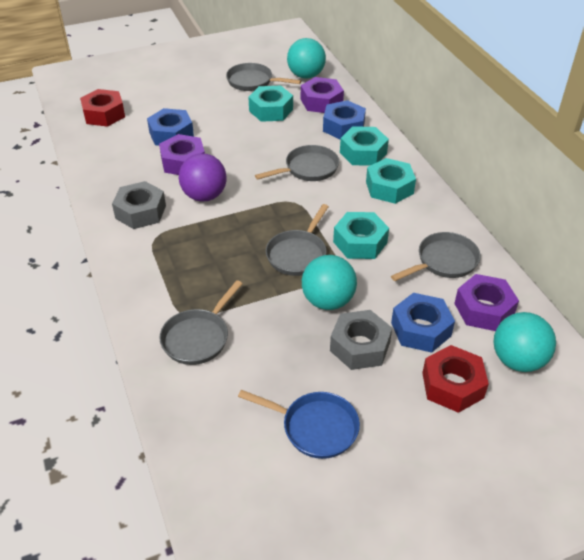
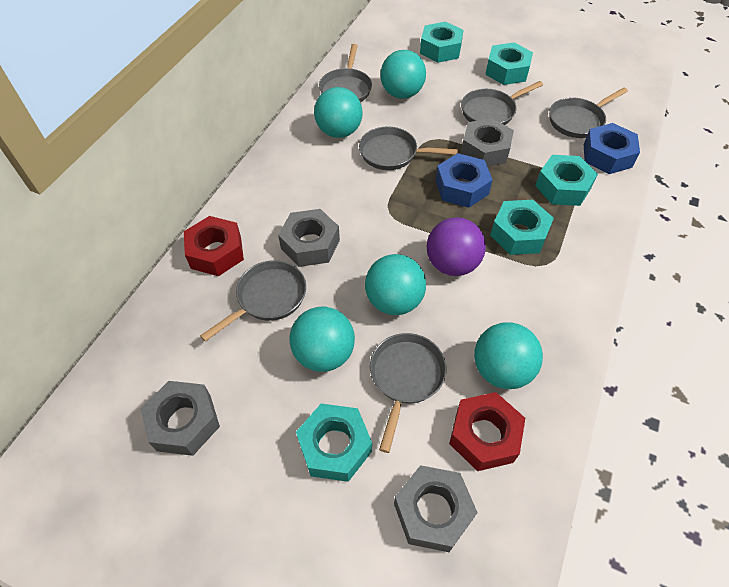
blue nut: 3 -> 2
blue pan: 1 -> 0
grey nut: 2 -> 4
grey pan: 5 -> 6
purple nut: 3 -> 0
turquoise ball: 3 -> 5
turquoise nut: 4 -> 5

